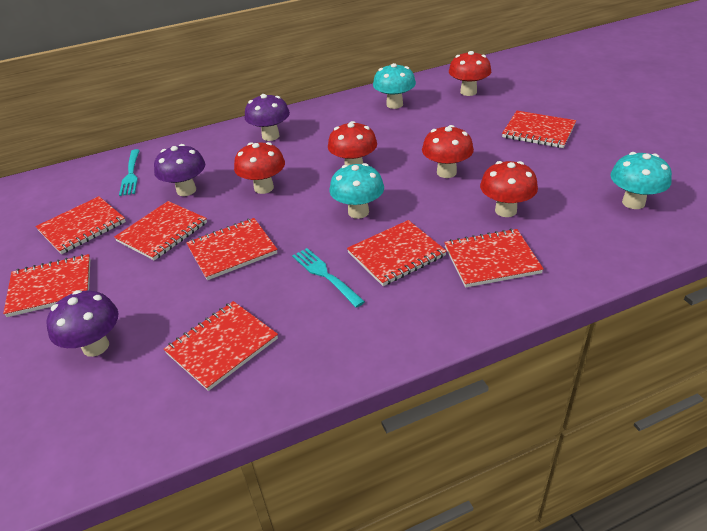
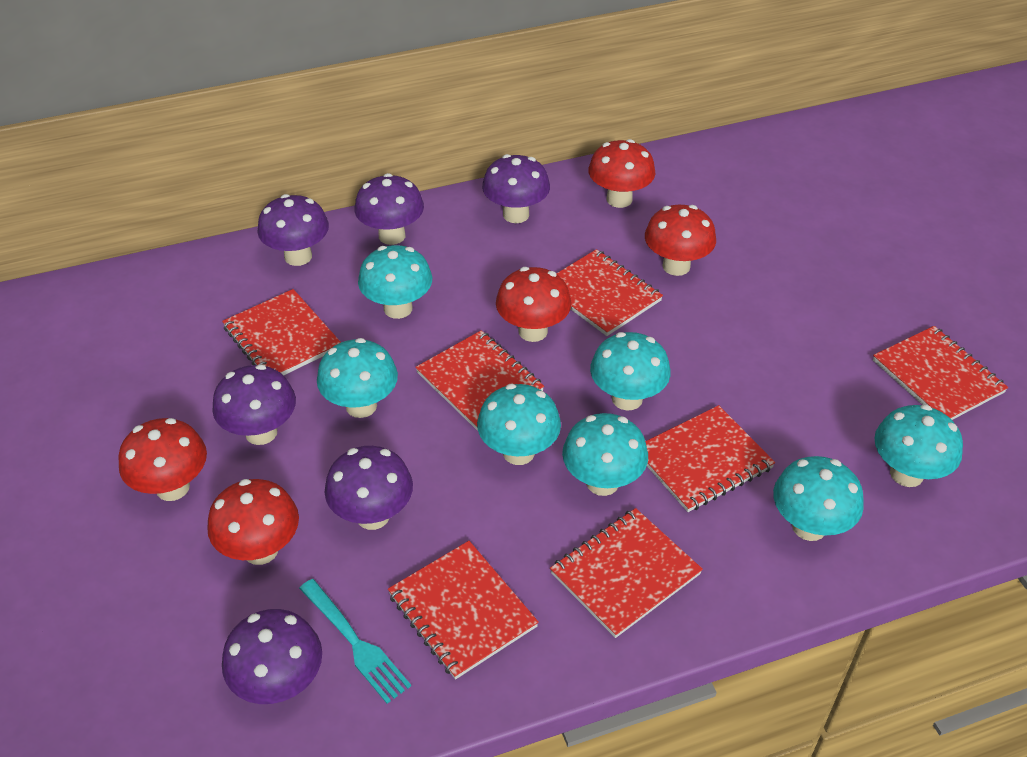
purple mushroom: 3 -> 6
red notebook: 8 -> 7
turquoise fork: 2 -> 1
turquoise mushroom: 3 -> 7

